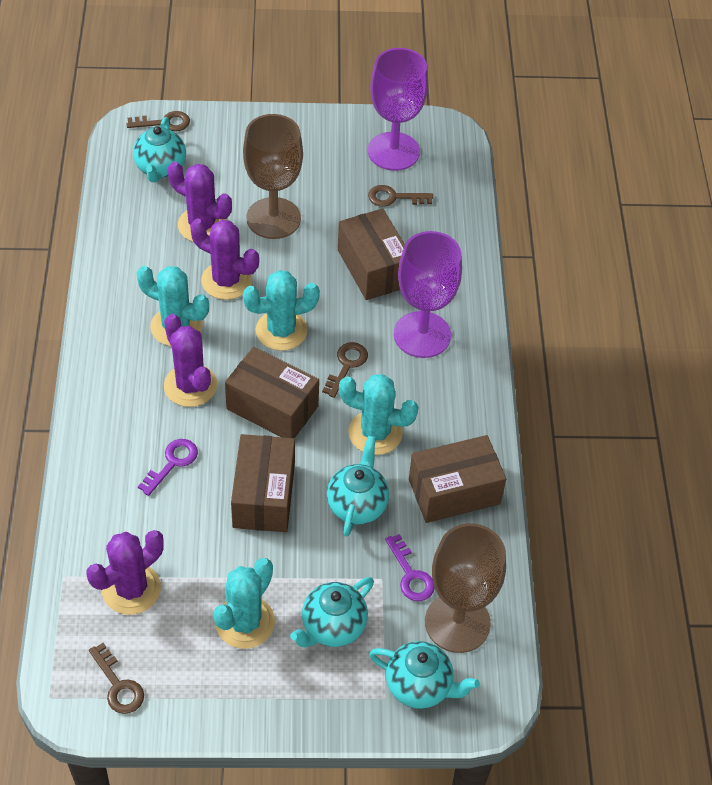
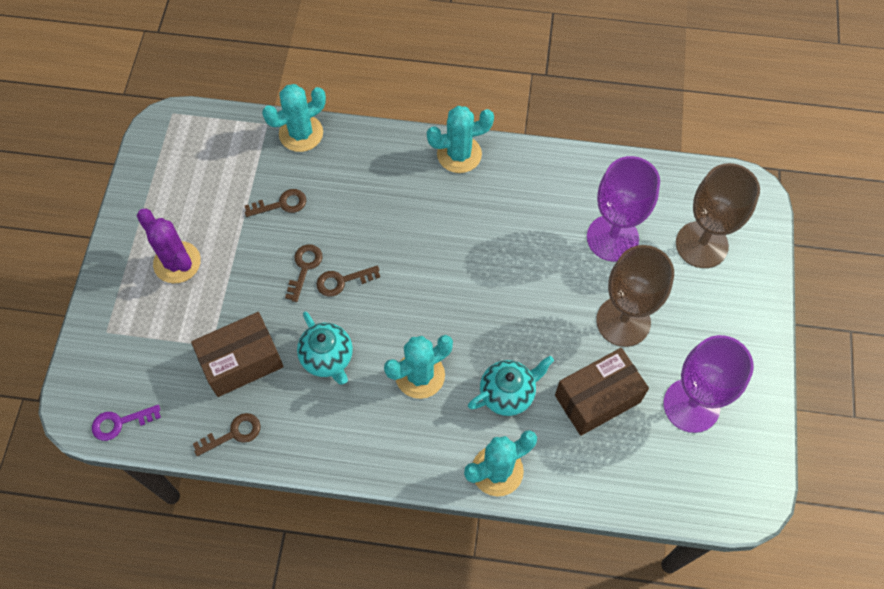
brown box: 4 -> 2
purple cactus: 4 -> 1
purple key: 2 -> 1
turquoise teapot: 4 -> 2

